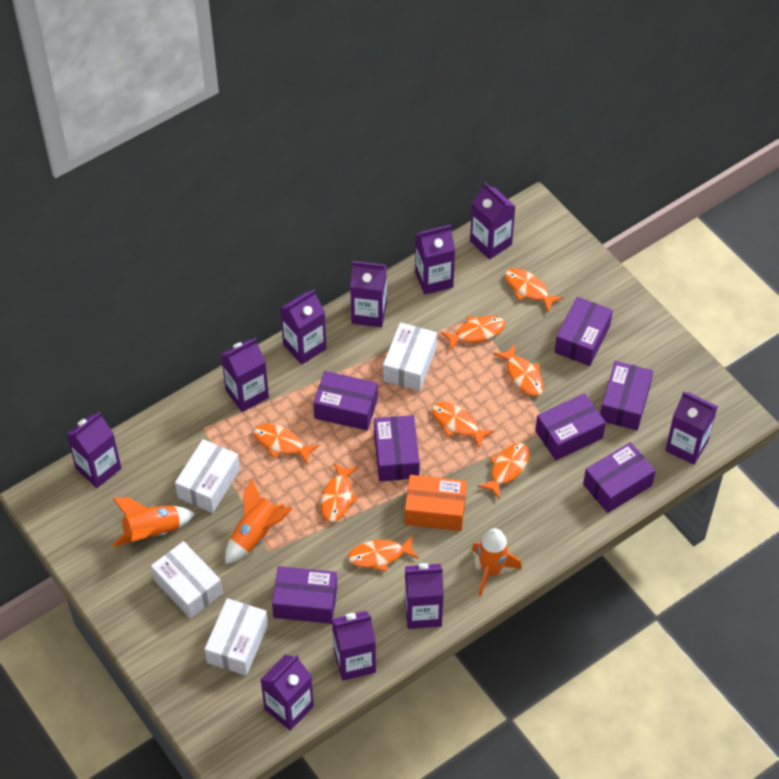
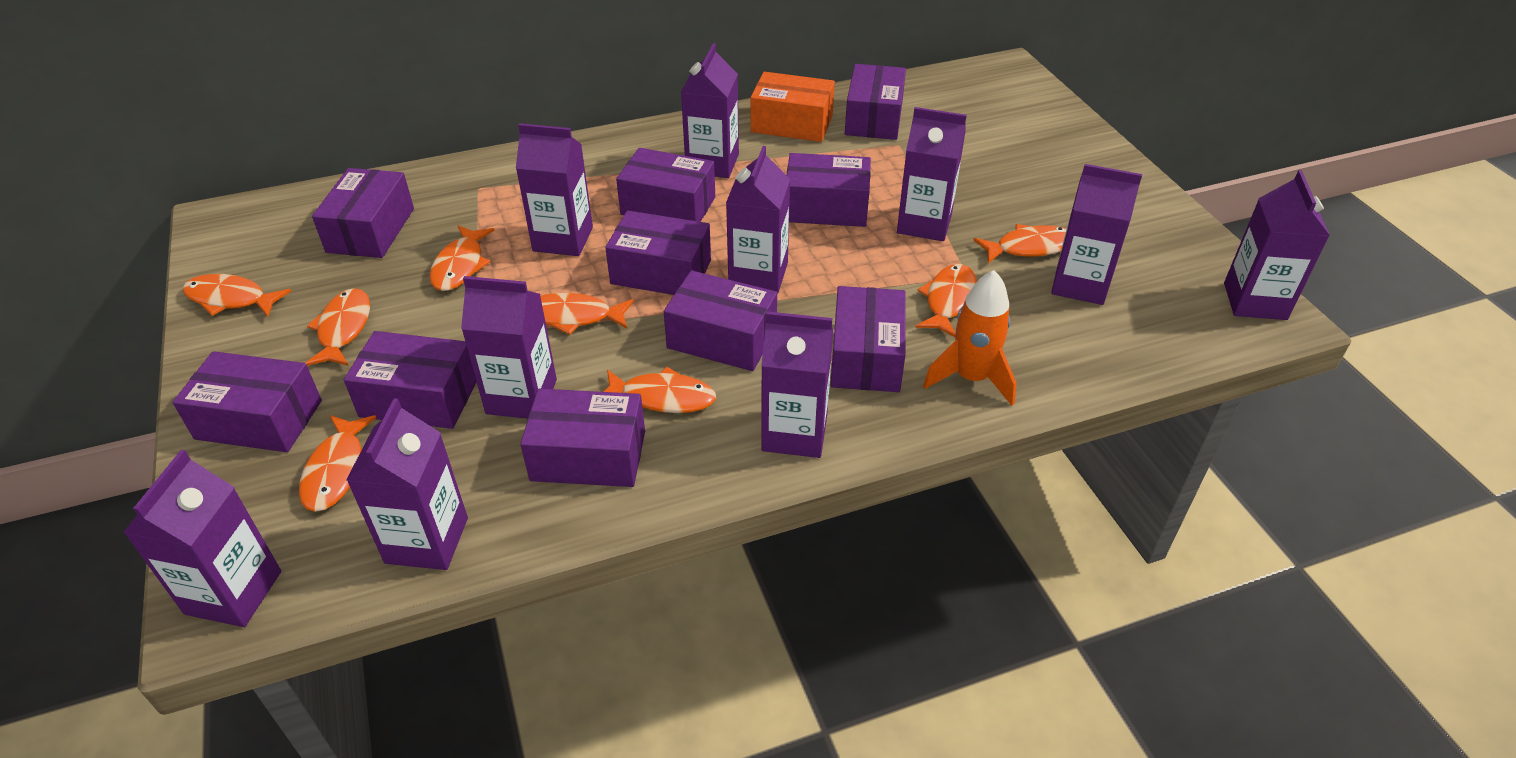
orange rocket: 3 -> 1
purple box: 7 -> 10
white box: 4 -> 0

